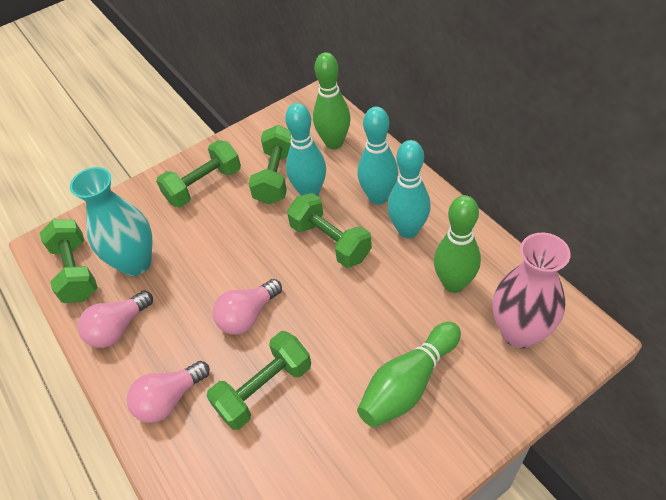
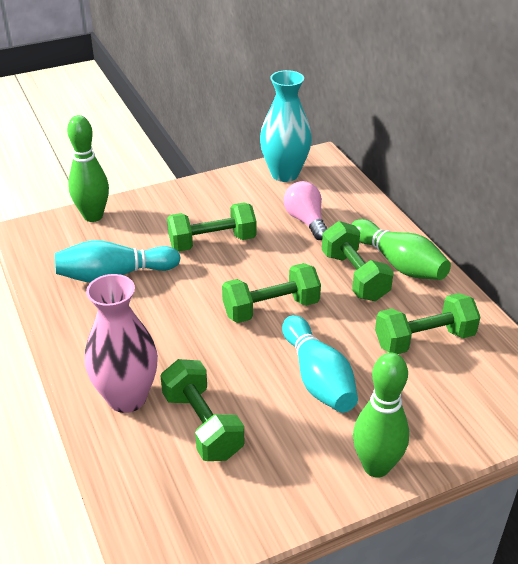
pink light bulb: 3 -> 1
turquoise bowling pin: 3 -> 2

